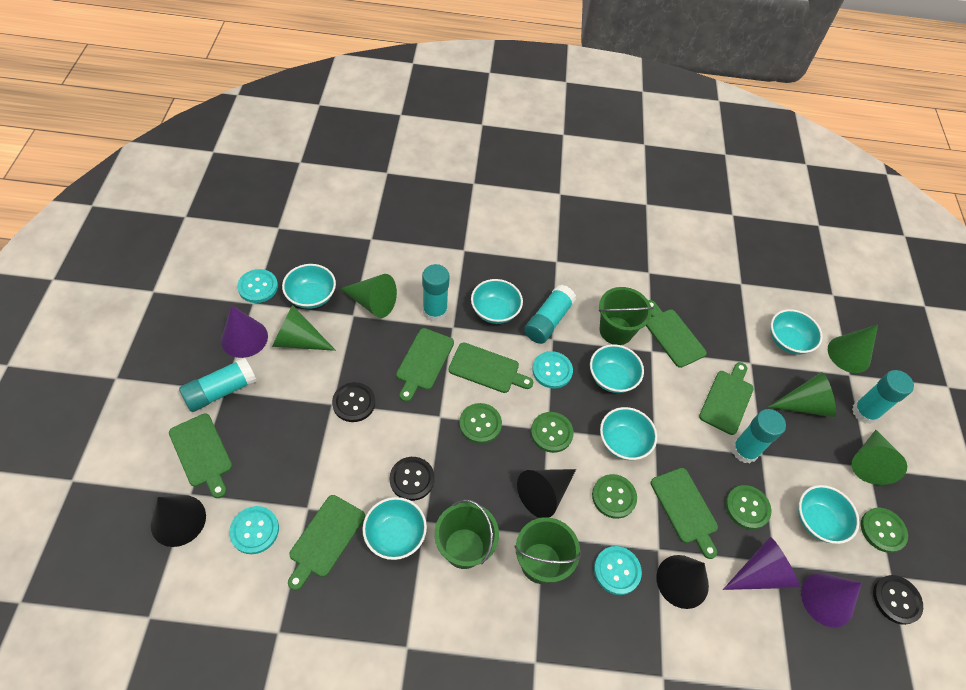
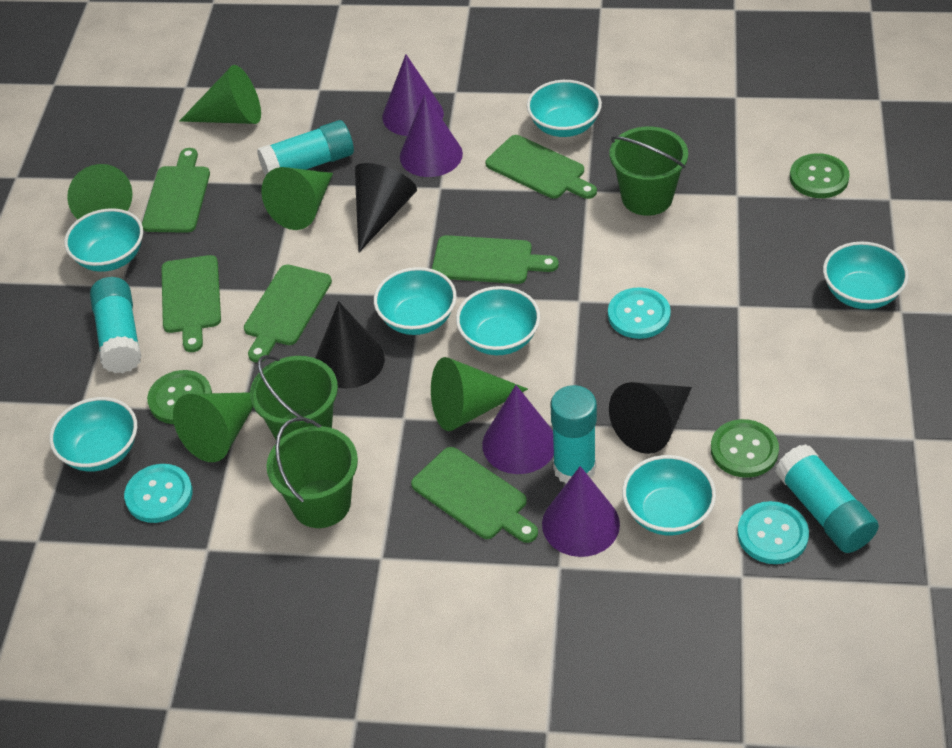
black button: 3 -> 0
green button: 5 -> 3
green cutting board: 7 -> 6
purple cone: 3 -> 4
turquoise button: 4 -> 3
turquoise glue stick: 5 -> 4

